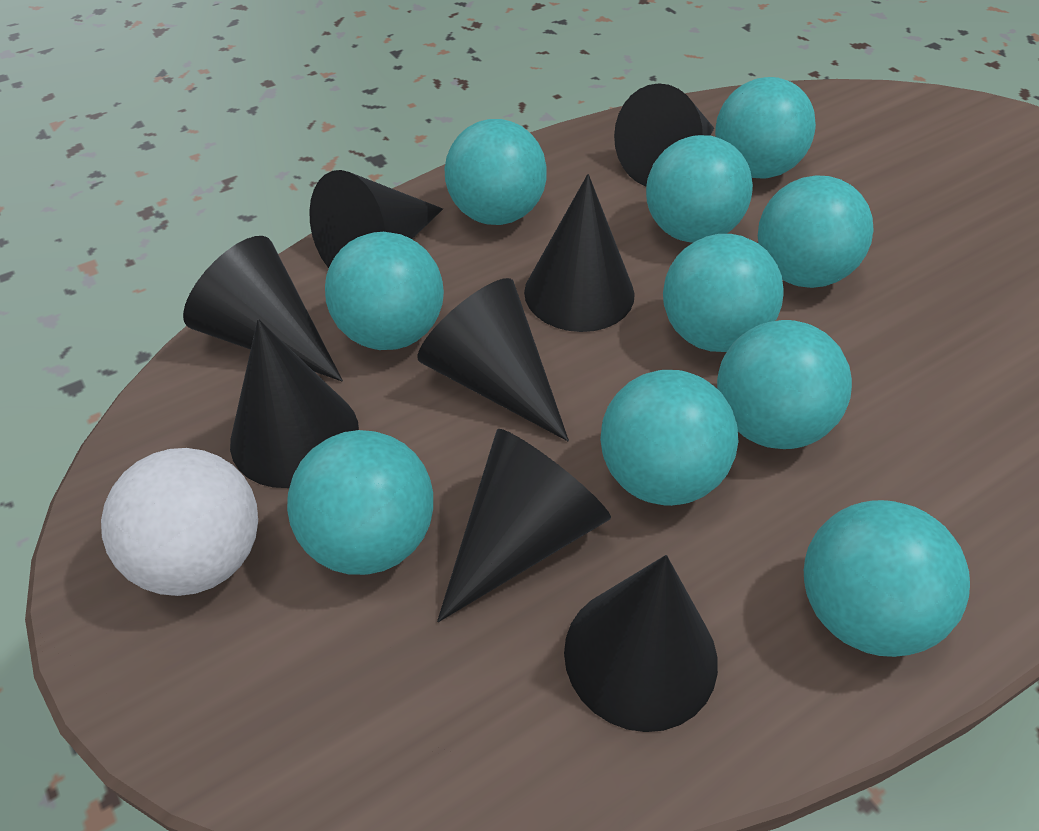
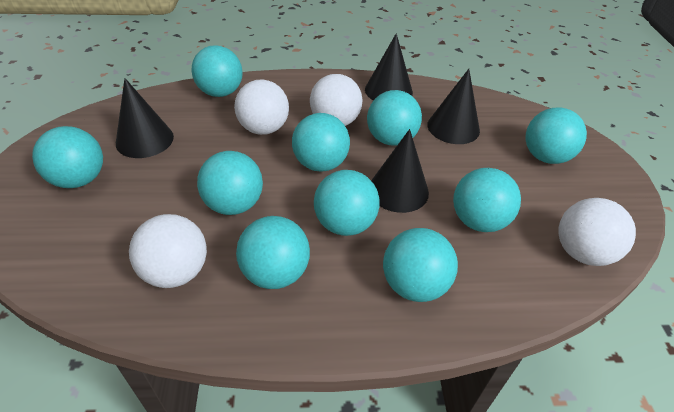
black cone: 8 -> 4
white ball: 1 -> 4

